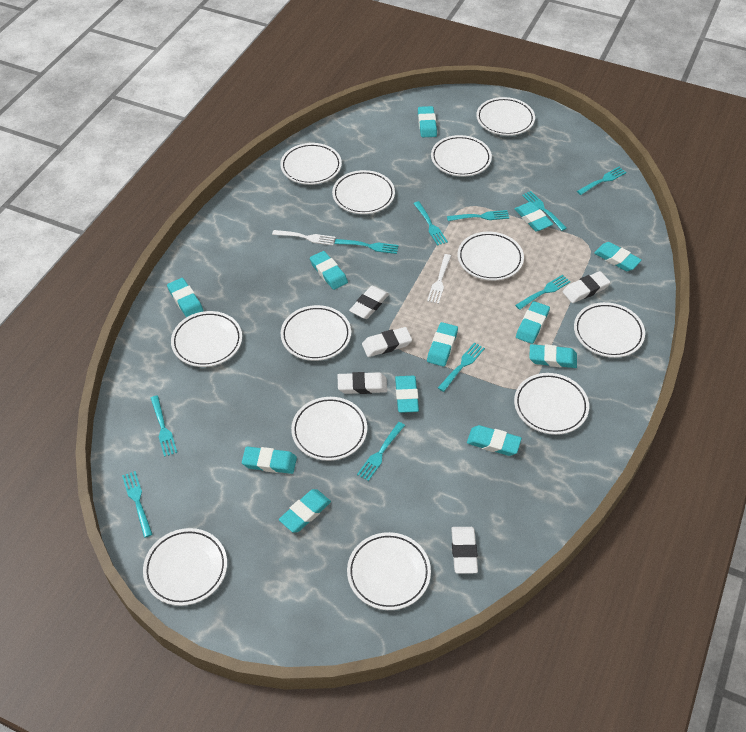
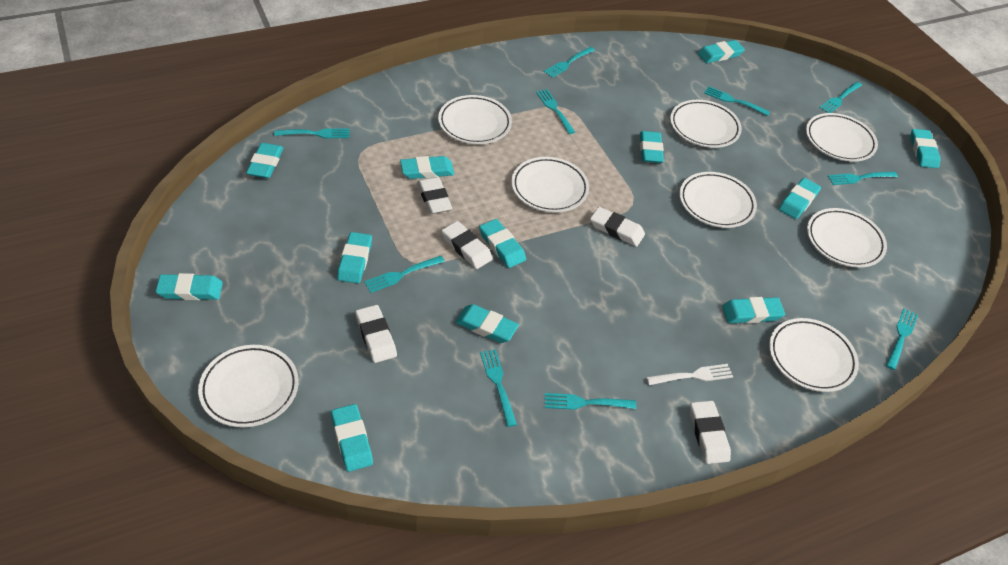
white fork: 2 -> 1
white plate: 12 -> 8

